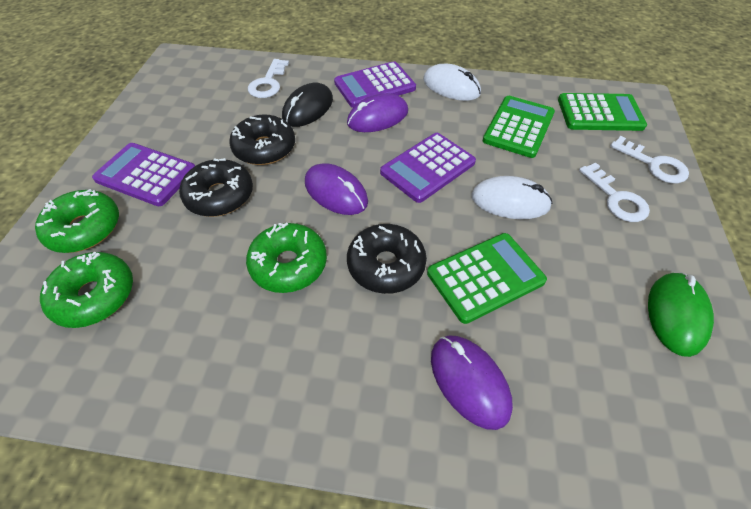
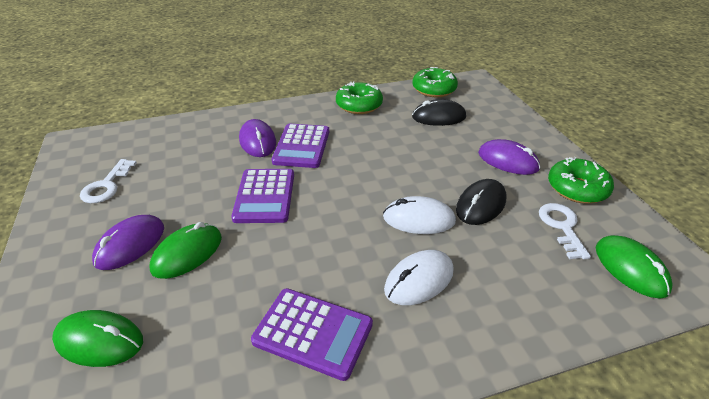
black donut: 3 -> 0
black mouse: 1 -> 2
green calculator: 3 -> 0
green mouse: 1 -> 3
white key: 3 -> 2

